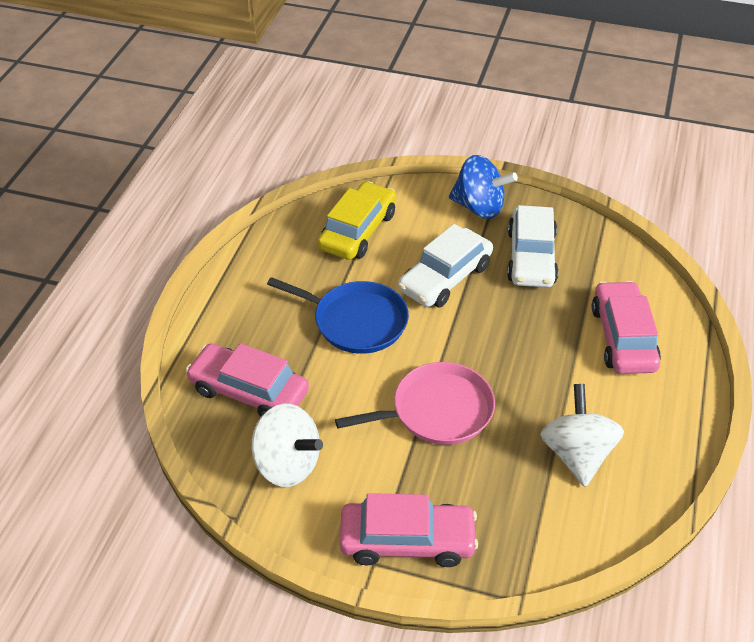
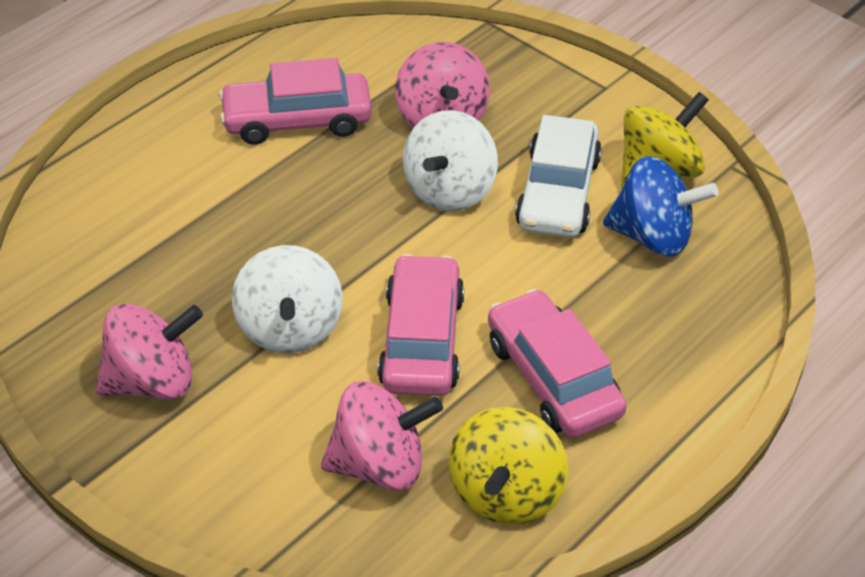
blue pan: 1 -> 0
pink pan: 1 -> 0
pink spinning top: 0 -> 3
white car: 2 -> 1
yellow car: 1 -> 0
yellow spinning top: 0 -> 2

